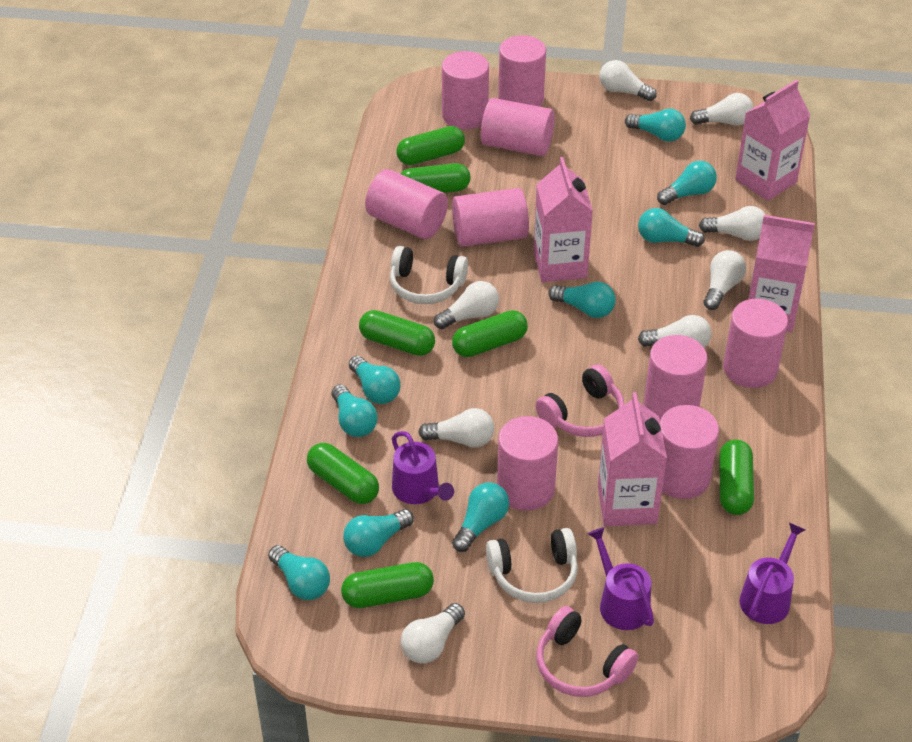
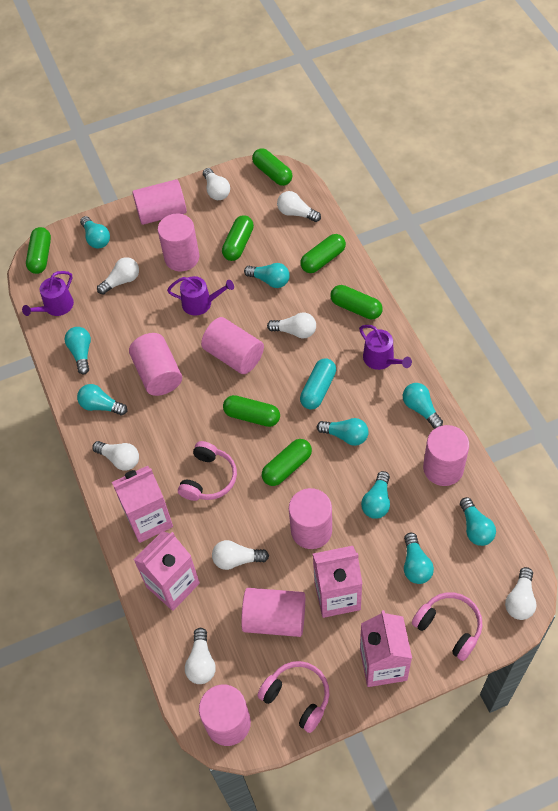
pink cylinder: 9 -> 8
pink headphones: 2 -> 3
turquoise capsule: 0 -> 1
white headphones: 2 -> 0

